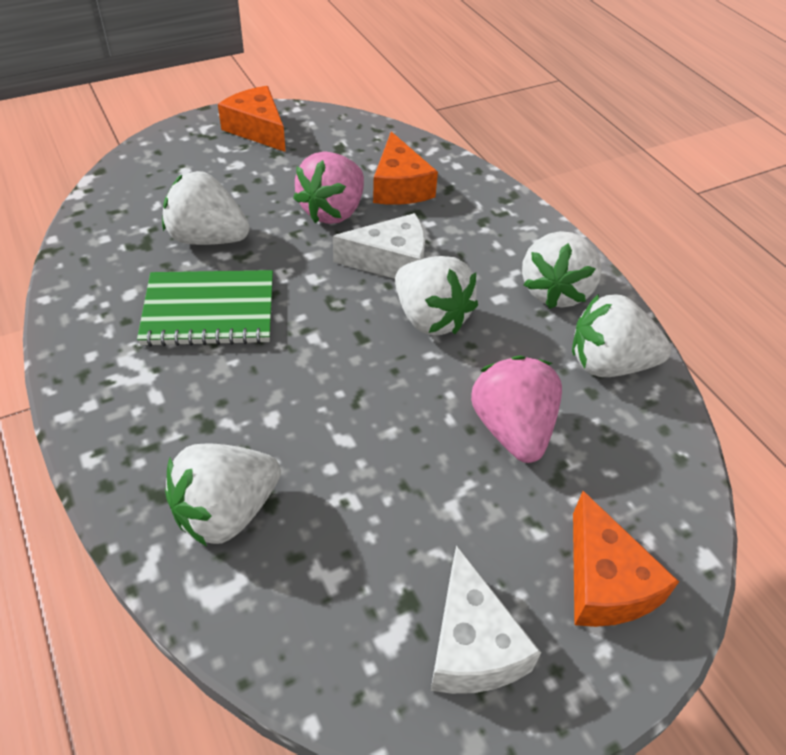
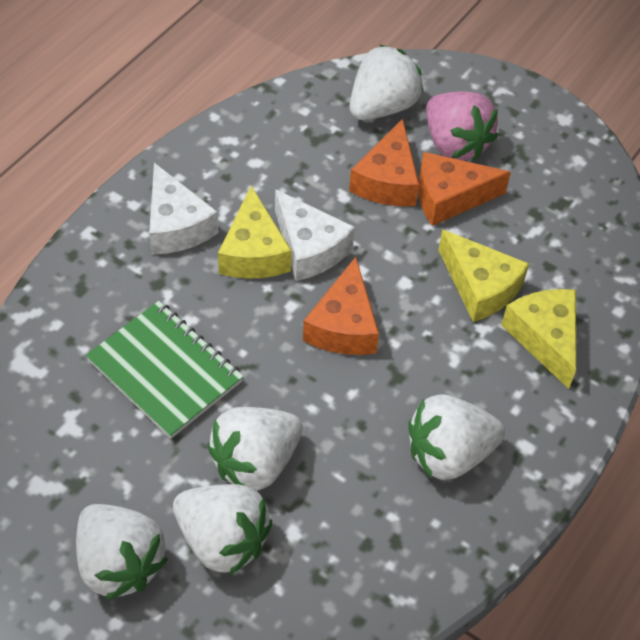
pink strawberry: 2 -> 1
yellow cheese: 0 -> 3

